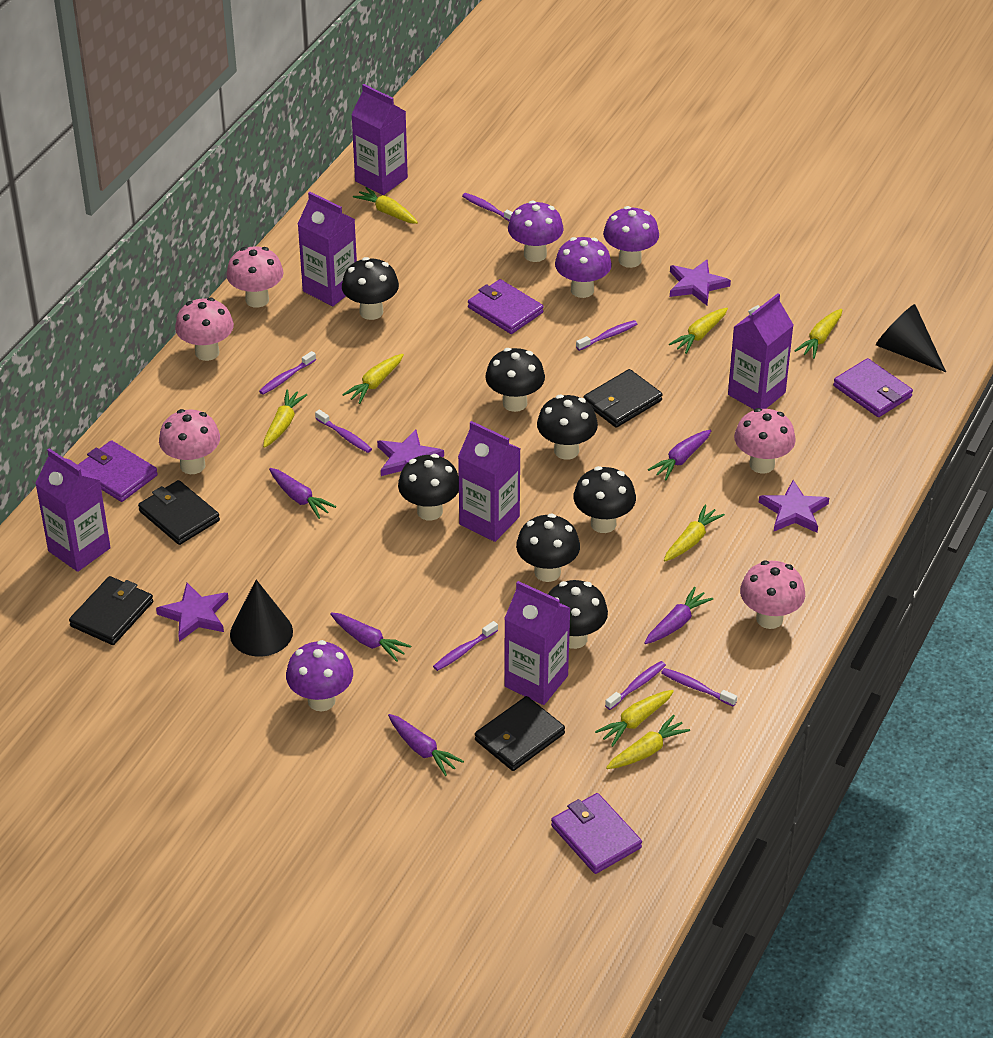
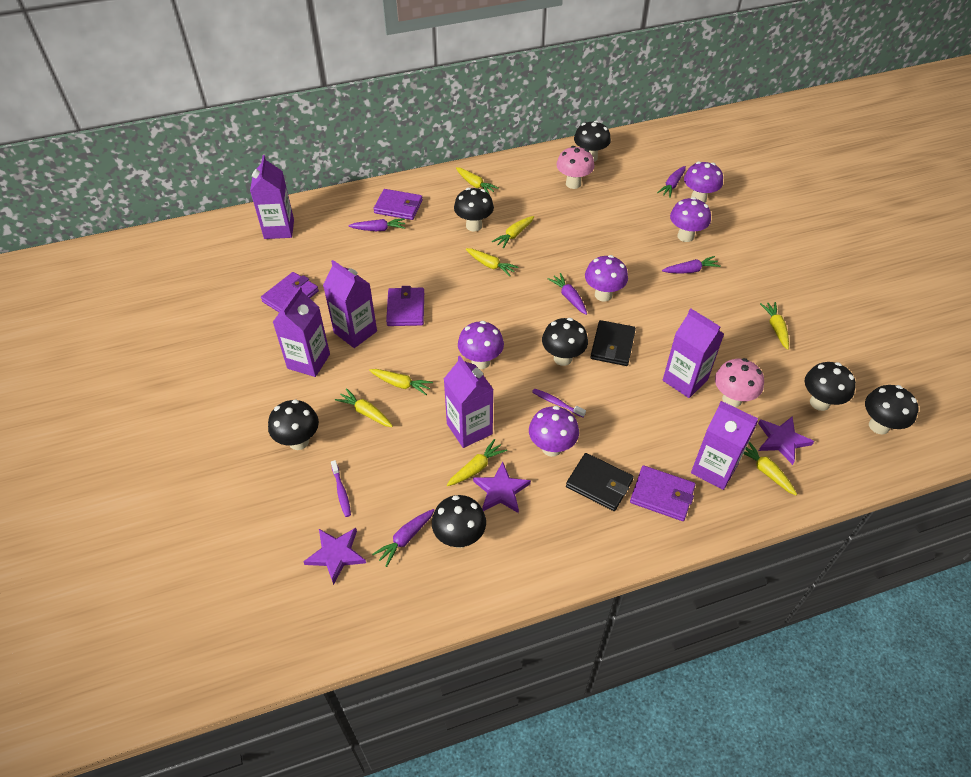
black cone: 2 -> 0
black wallet: 4 -> 2
pink mushroom: 5 -> 2
purple mushroom: 4 -> 5
purple star: 4 -> 3
purple toothbrush: 7 -> 2

